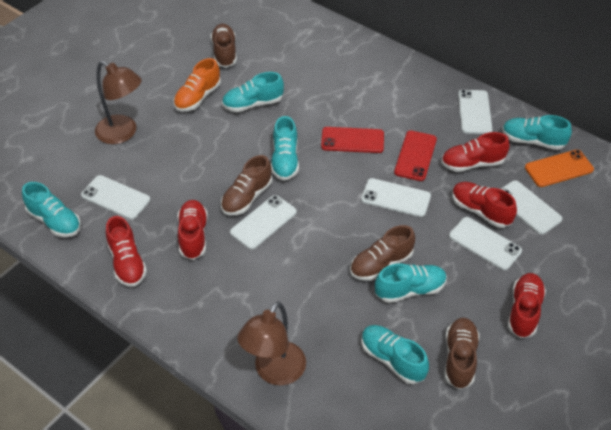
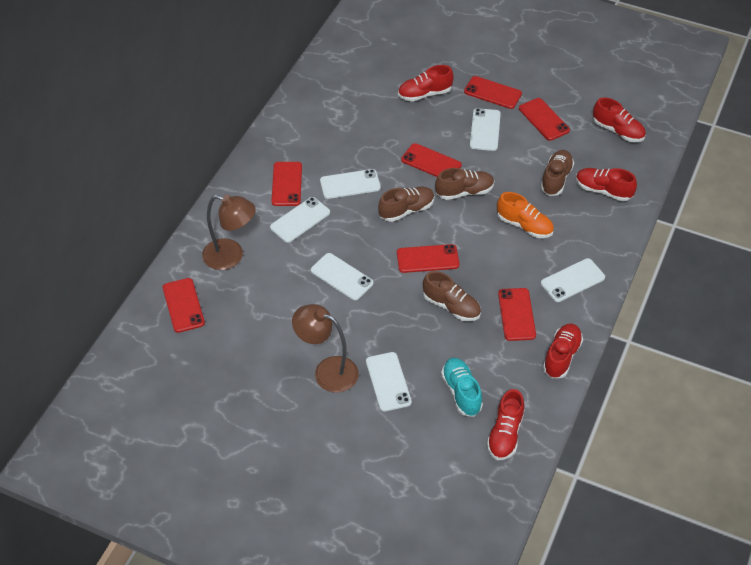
orange phone: 1 -> 0
red phone: 2 -> 7
turquoise shoe: 6 -> 1

